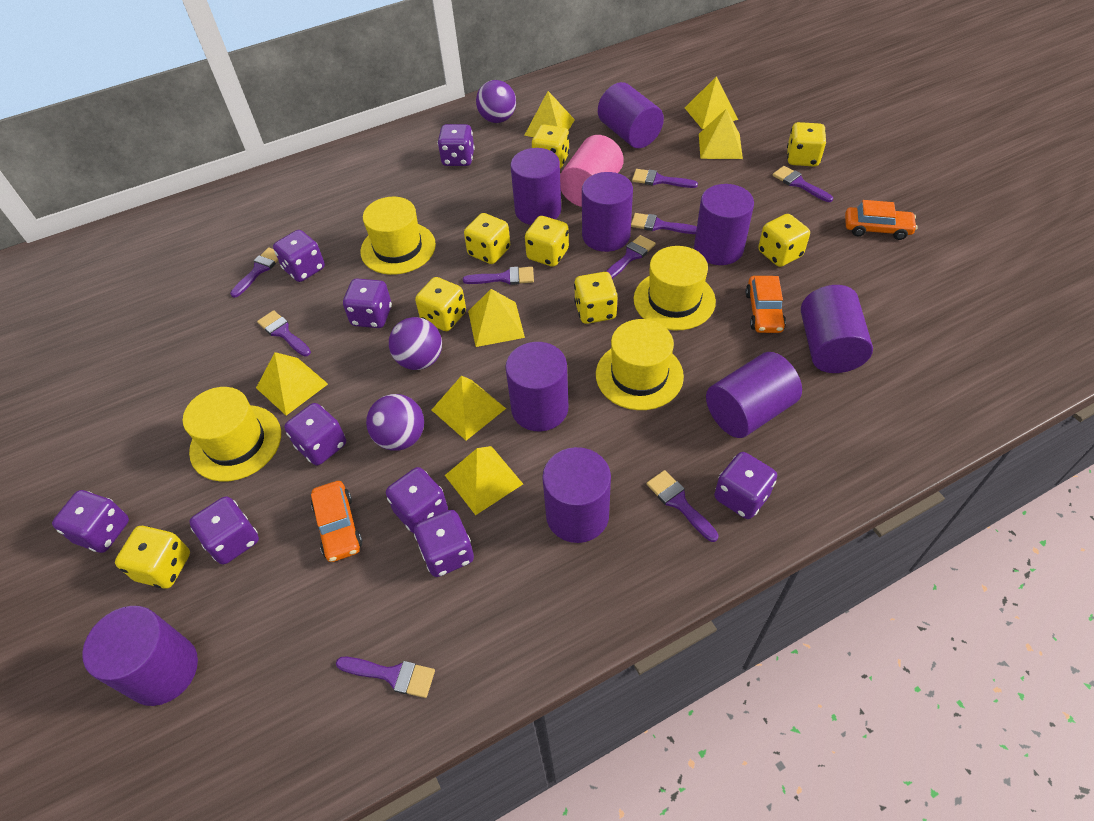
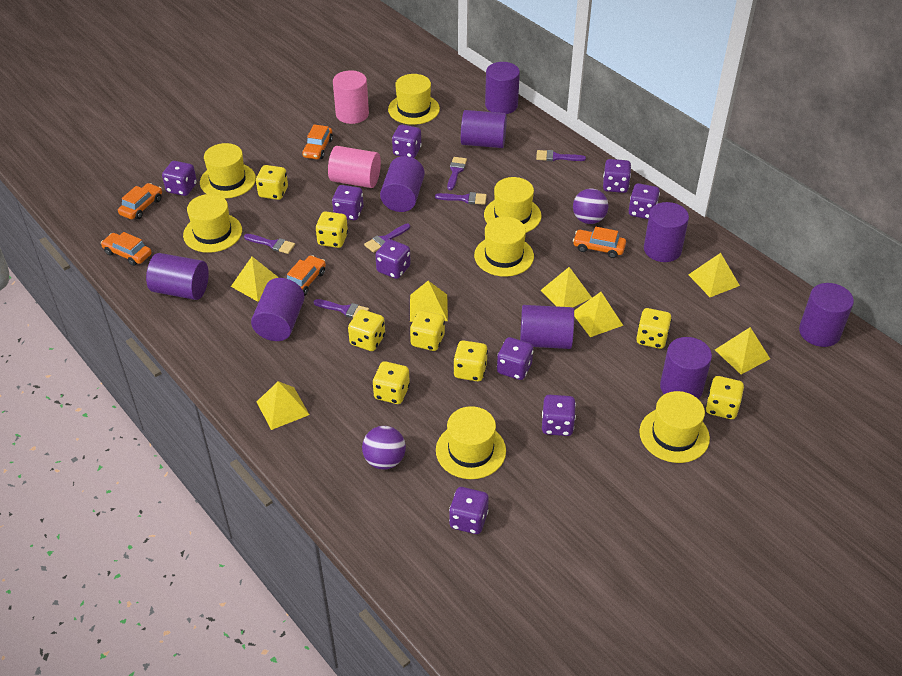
orange car: 3 -> 5
pink cylinder: 1 -> 2
purple ball: 3 -> 2
purple brush: 9 -> 6
yellow hat: 4 -> 7

